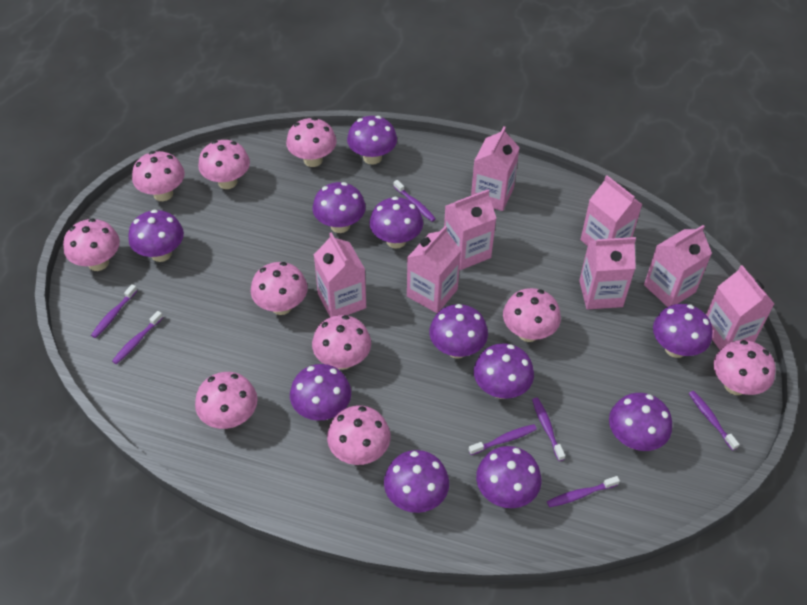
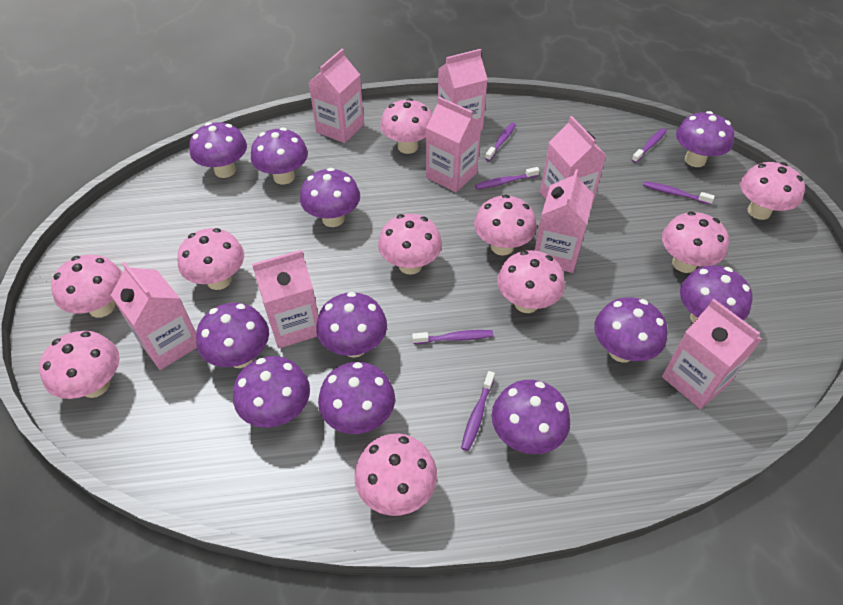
purple toothbrush: 7 -> 6

